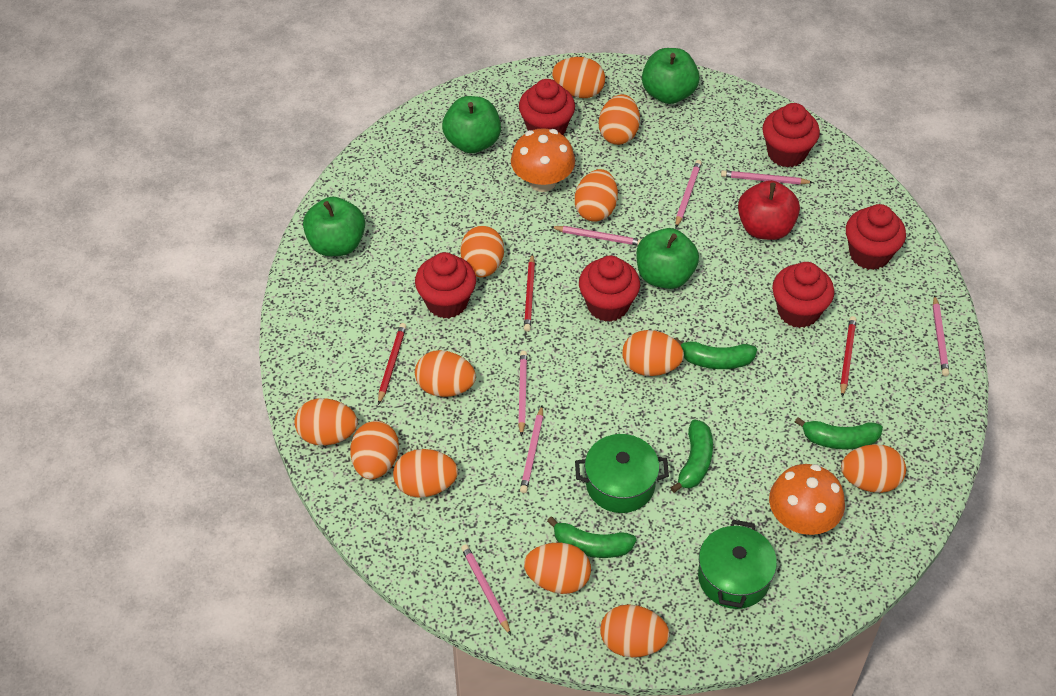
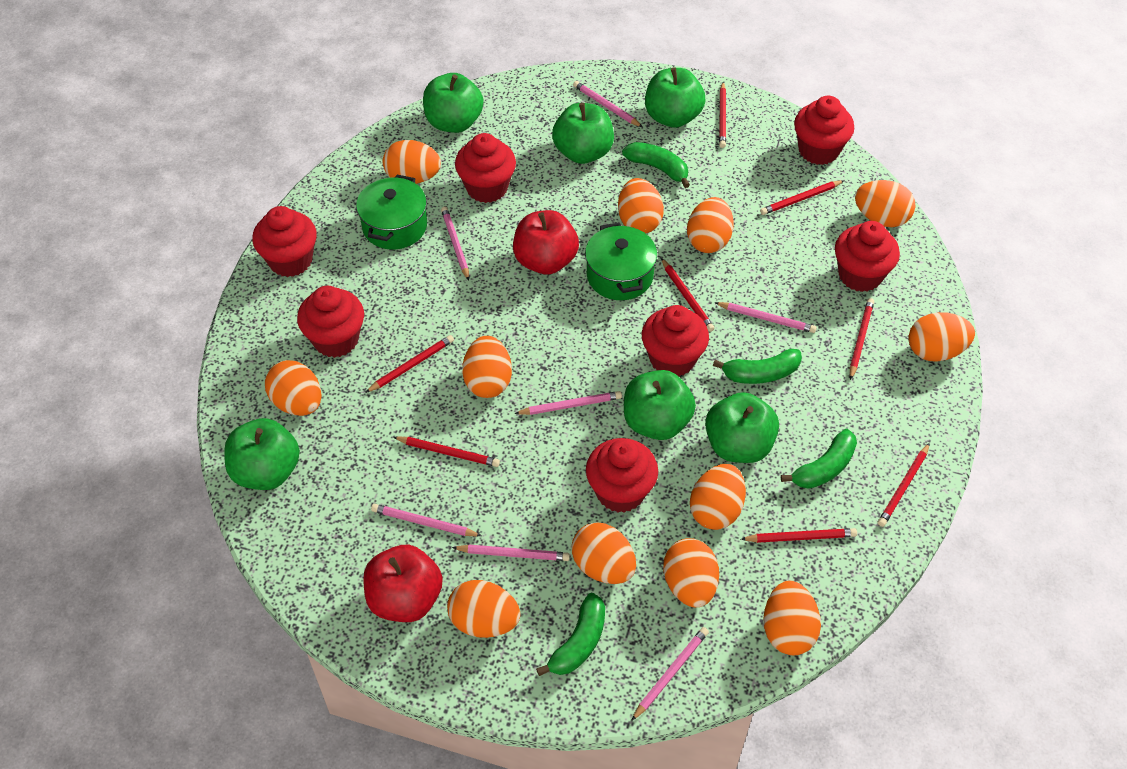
green apple: 4 -> 6
orange mushroom: 2 -> 0
red apple: 1 -> 2
red cupcake: 6 -> 7
red pencil: 3 -> 8

